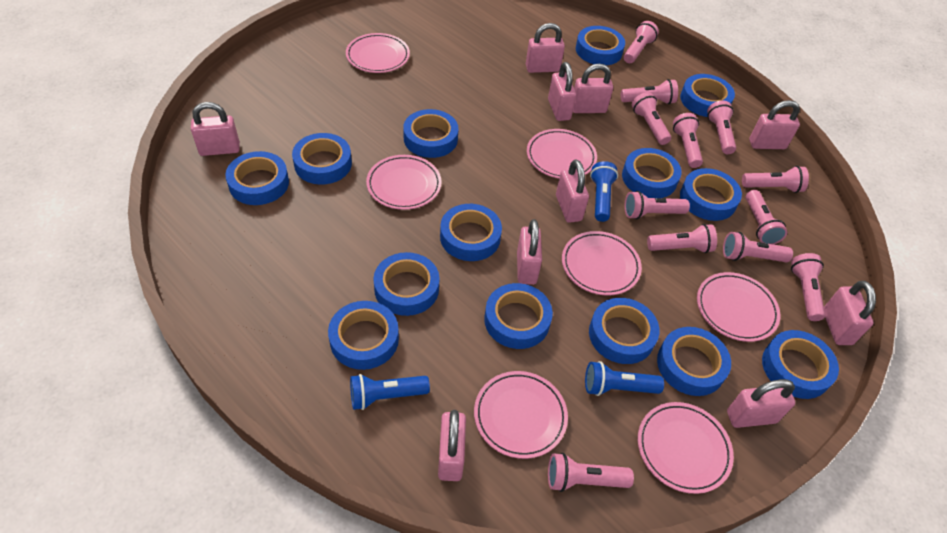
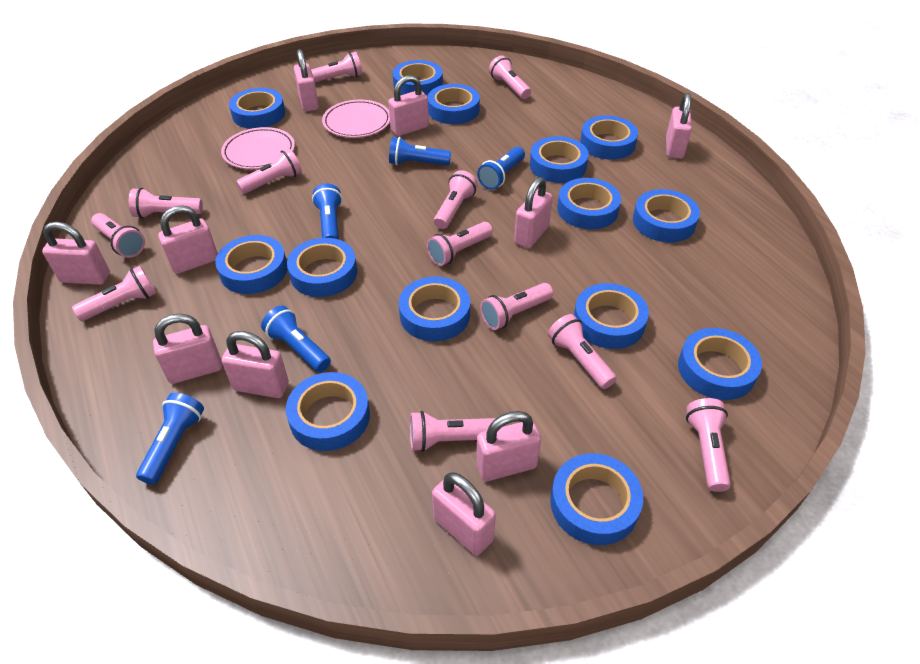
blue flashlight: 3 -> 5
pink plate: 7 -> 2

